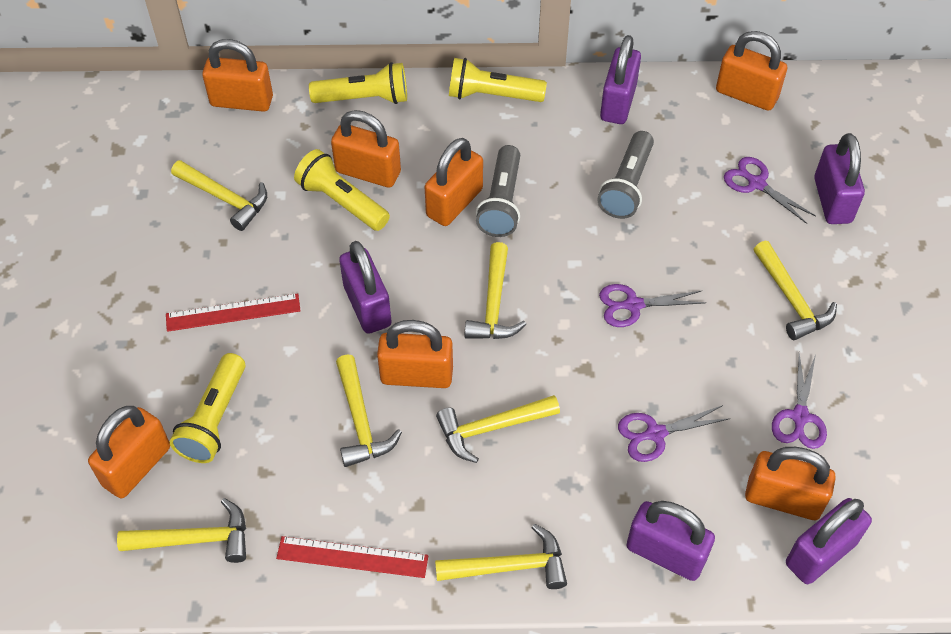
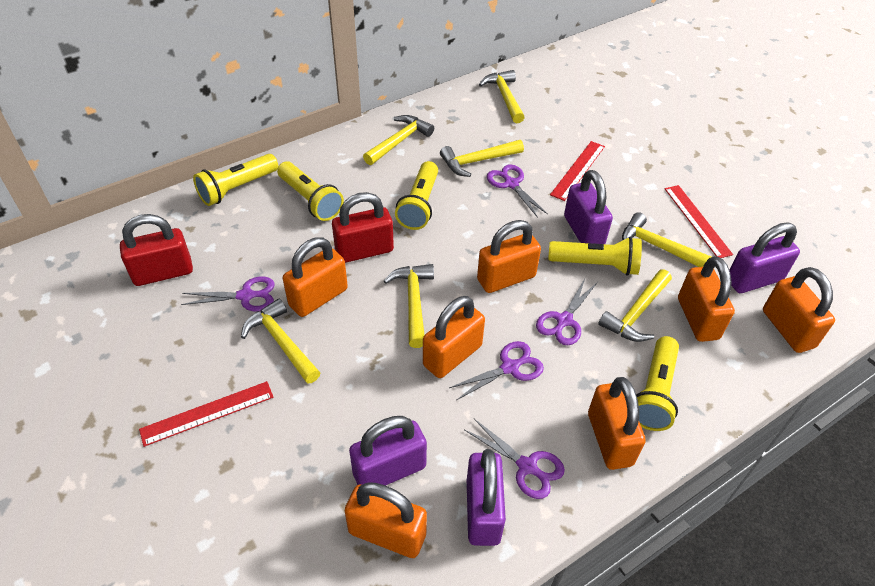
grey flashlight: 2 -> 0
purple padlock: 5 -> 4
purple scissors: 4 -> 5
red padlock: 0 -> 2
red ruler: 2 -> 3
yellow flashlight: 4 -> 5

